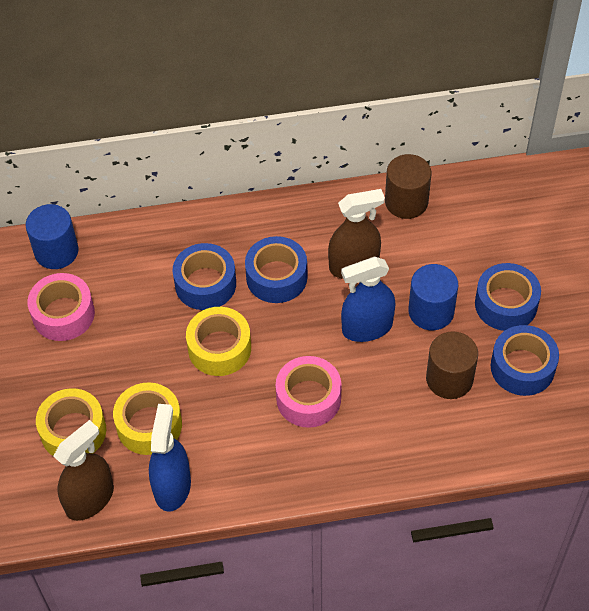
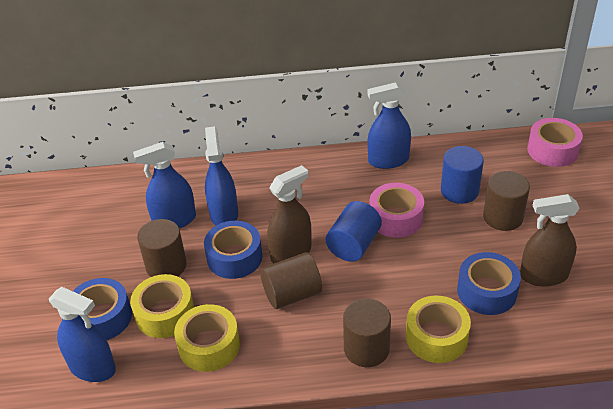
blue spray bottle: 2 -> 4
blue tape: 4 -> 3
brown cylinder: 2 -> 4

